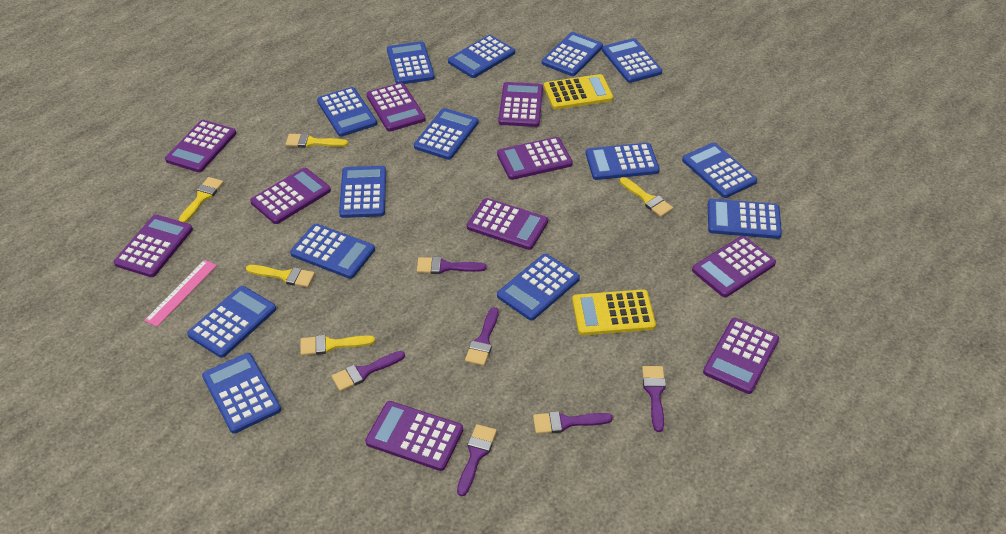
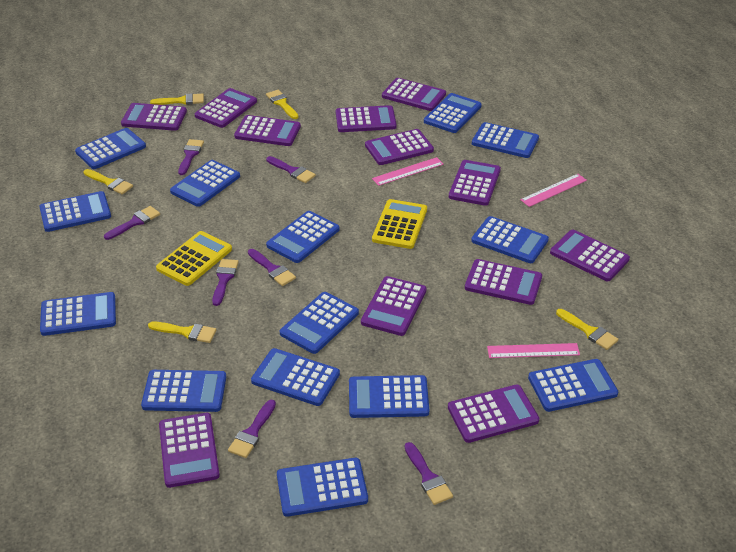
pink ruler: 1 -> 3
purple brush: 6 -> 7
purple calculator: 10 -> 12

